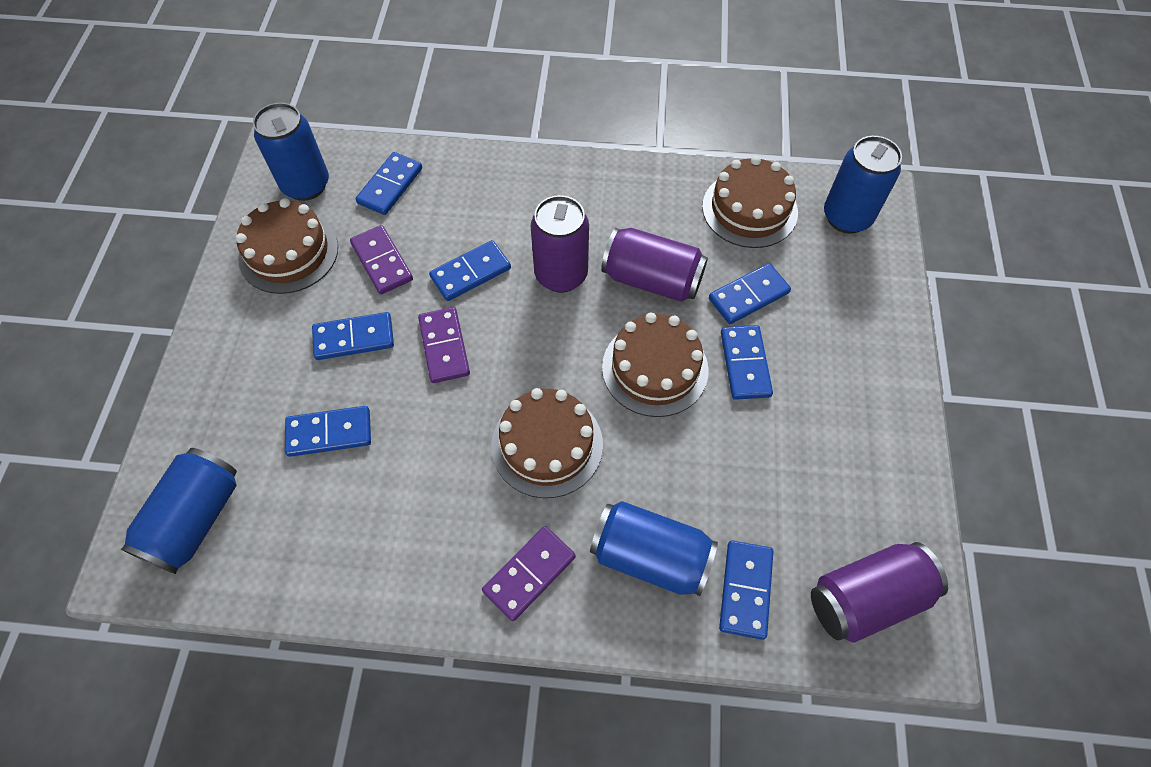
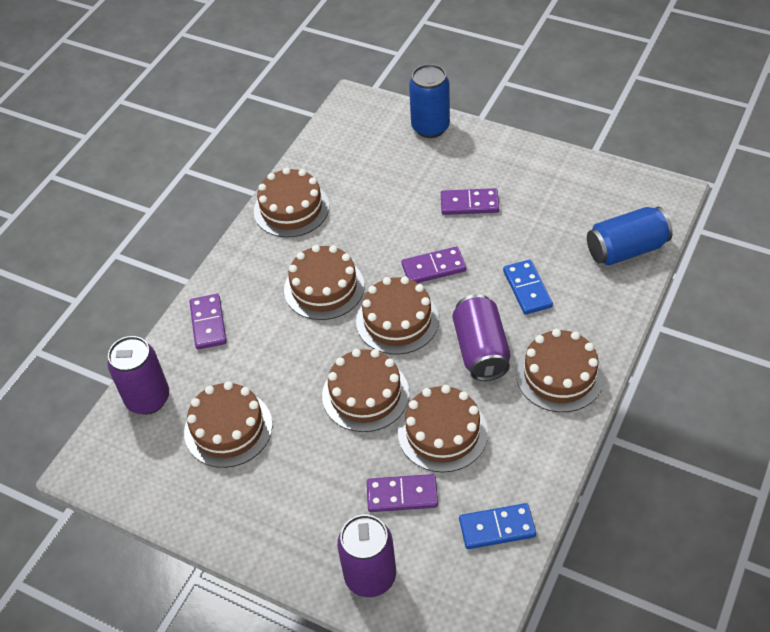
blue can: 4 -> 2
blue domino: 7 -> 2
brown cake: 4 -> 7
purple domino: 3 -> 4

